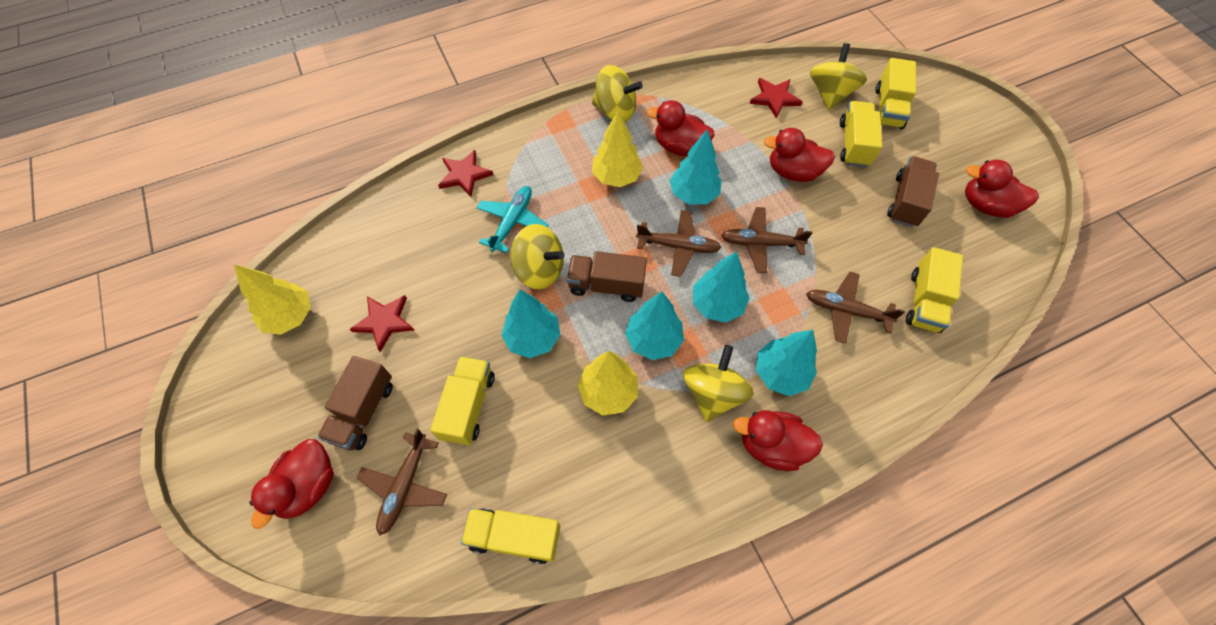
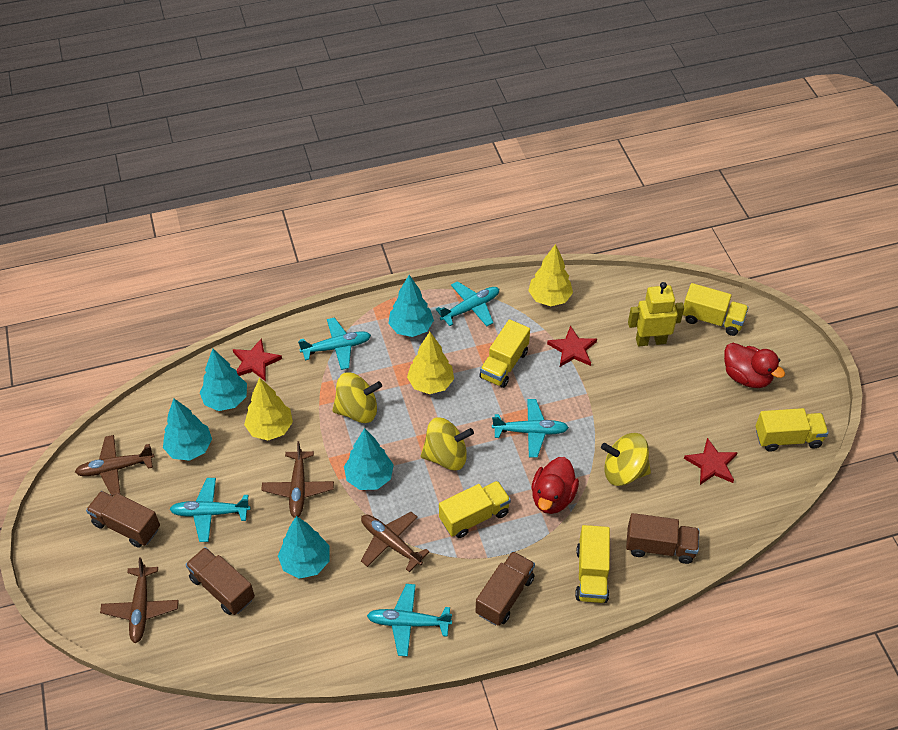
brown truck: 3 -> 4
red duck: 5 -> 2
turquoise plane: 1 -> 5
yellow robot: 0 -> 1
yellow spinning top: 4 -> 3

